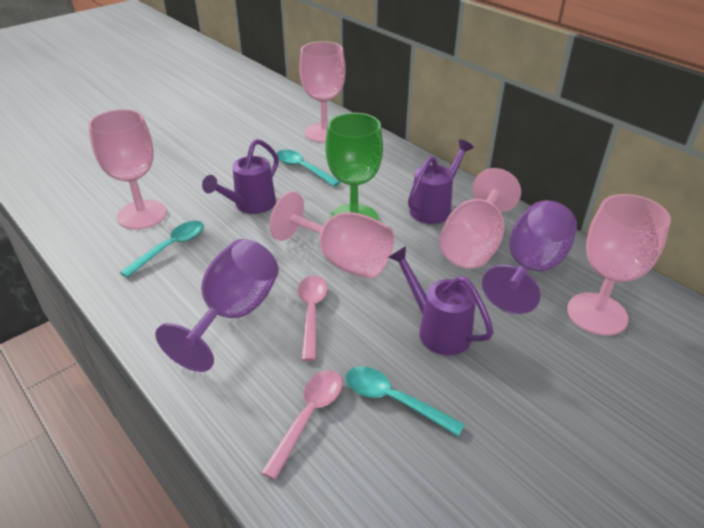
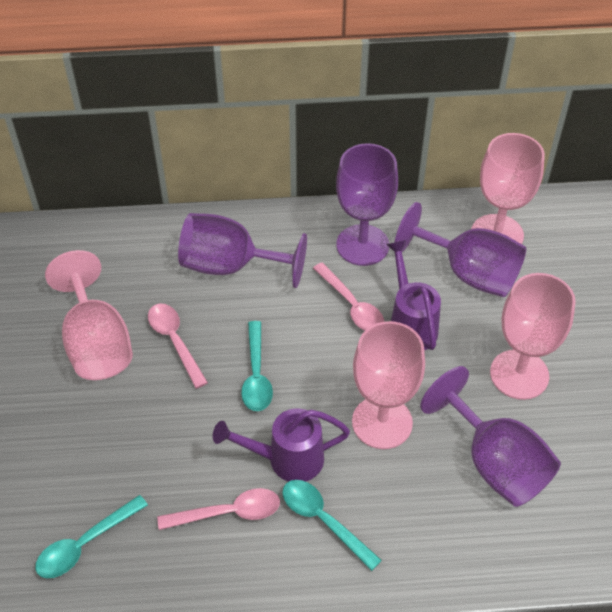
green goblet: 1 -> 0
pink goblet: 5 -> 4
pink spoon: 2 -> 3
purple goblet: 2 -> 4
purple watering can: 3 -> 2

